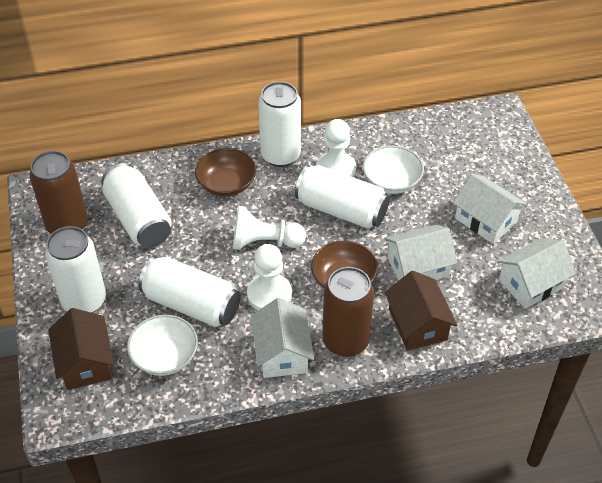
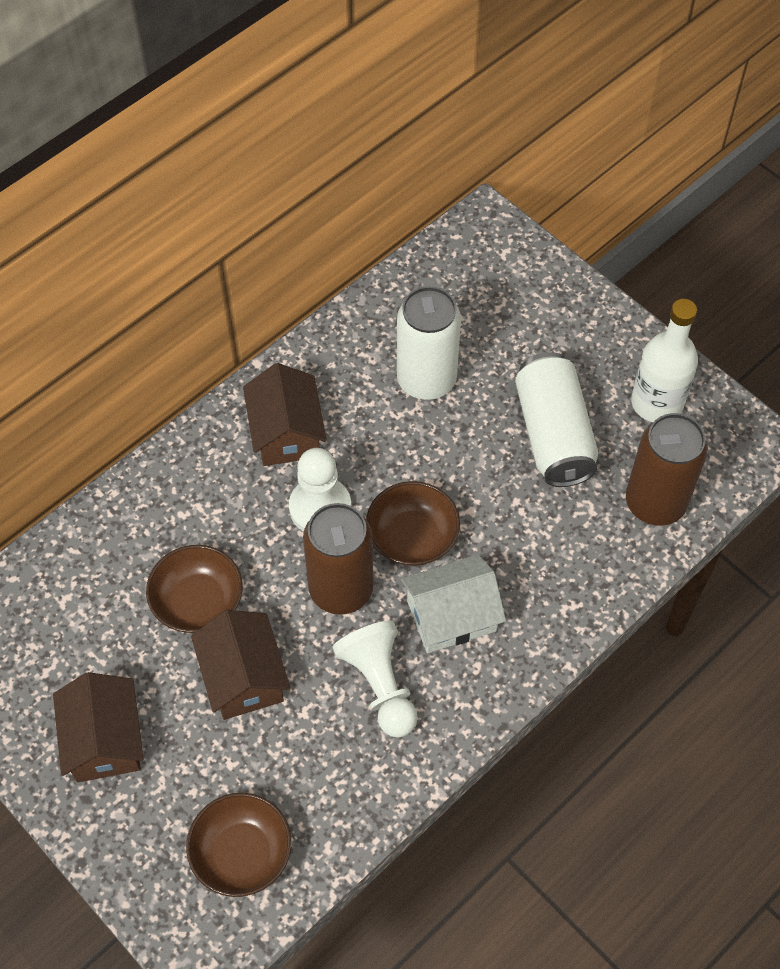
brown bowl: 2 -> 3
brown house: 2 -> 3
white bottle: 0 -> 1
white bowl: 2 -> 0
white can: 5 -> 2
white house: 4 -> 1
white pawn: 3 -> 2

